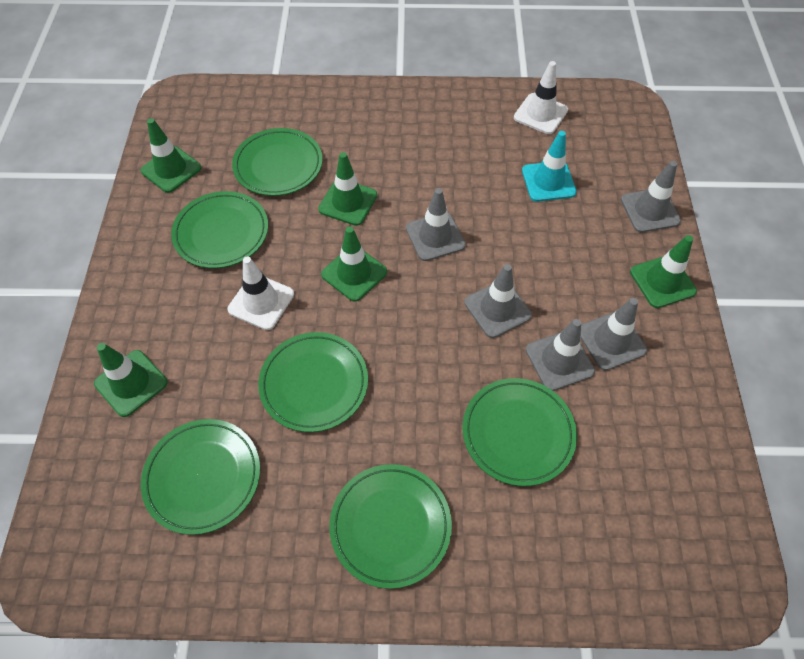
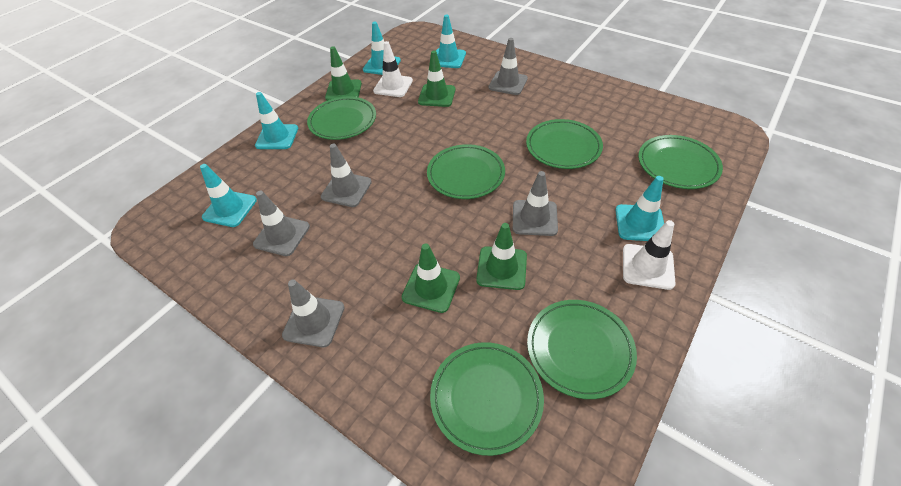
green traffic cone: 5 -> 4
turquoise traffic cone: 1 -> 5

